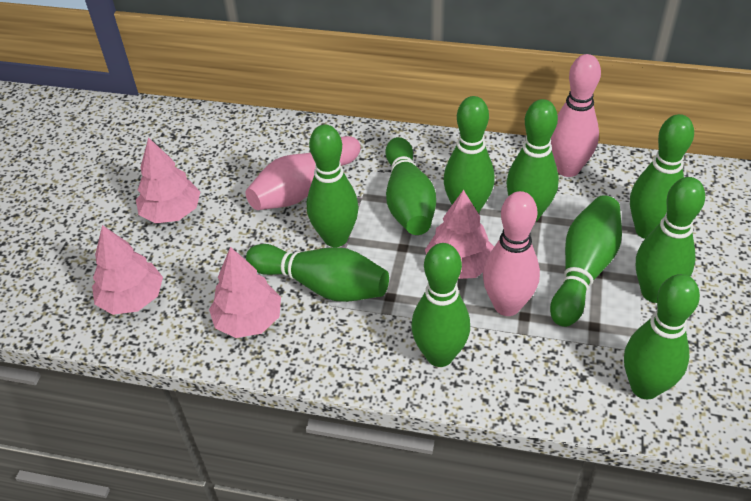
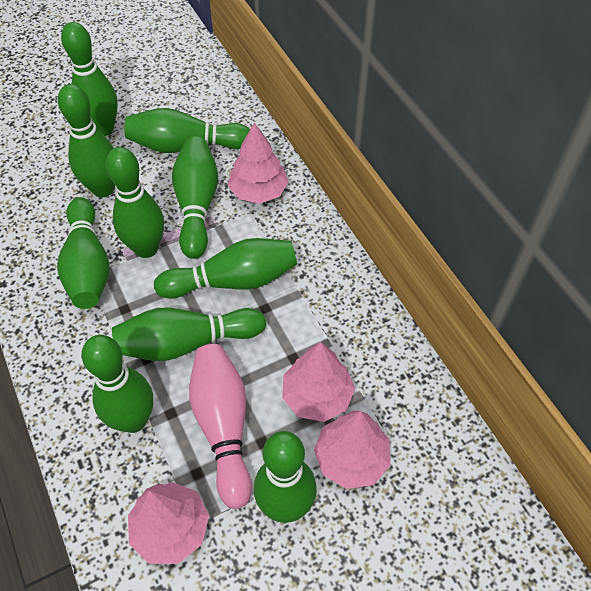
pink bowling pin: 3 -> 1

